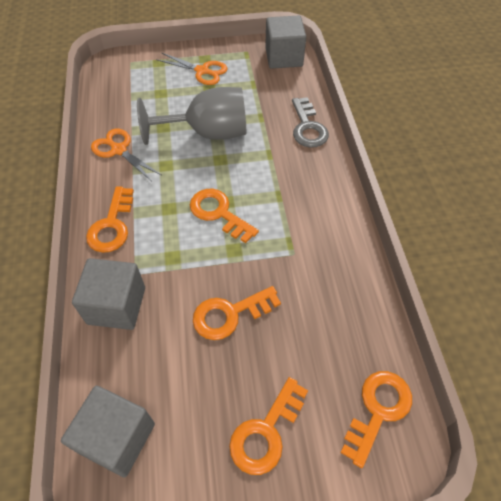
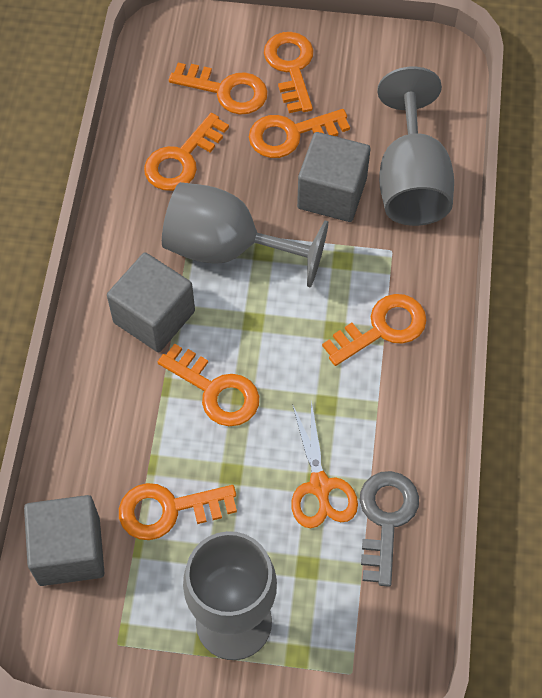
grey goblet: 1 -> 3
orange key: 5 -> 7
orange scissors: 2 -> 1

